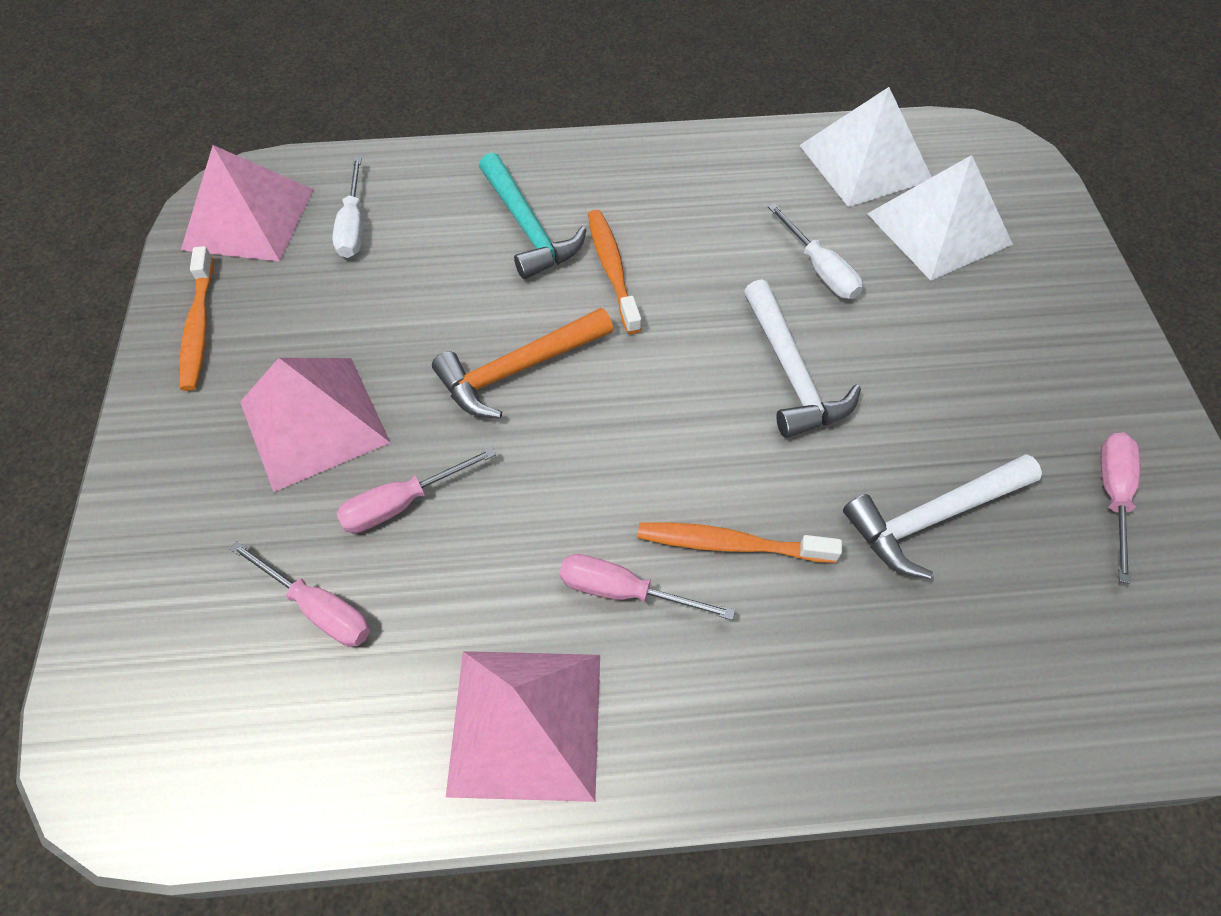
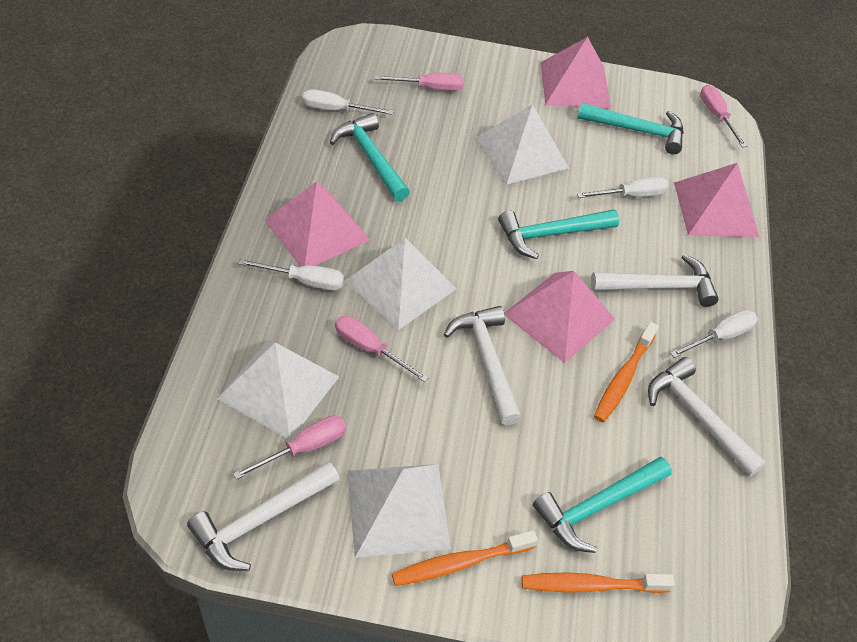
orange hammer: 1 -> 0
pink pyramid: 3 -> 4
turquoise hammer: 1 -> 4
white hammer: 2 -> 4
white pyramid: 2 -> 4
white screwdriver: 2 -> 4

